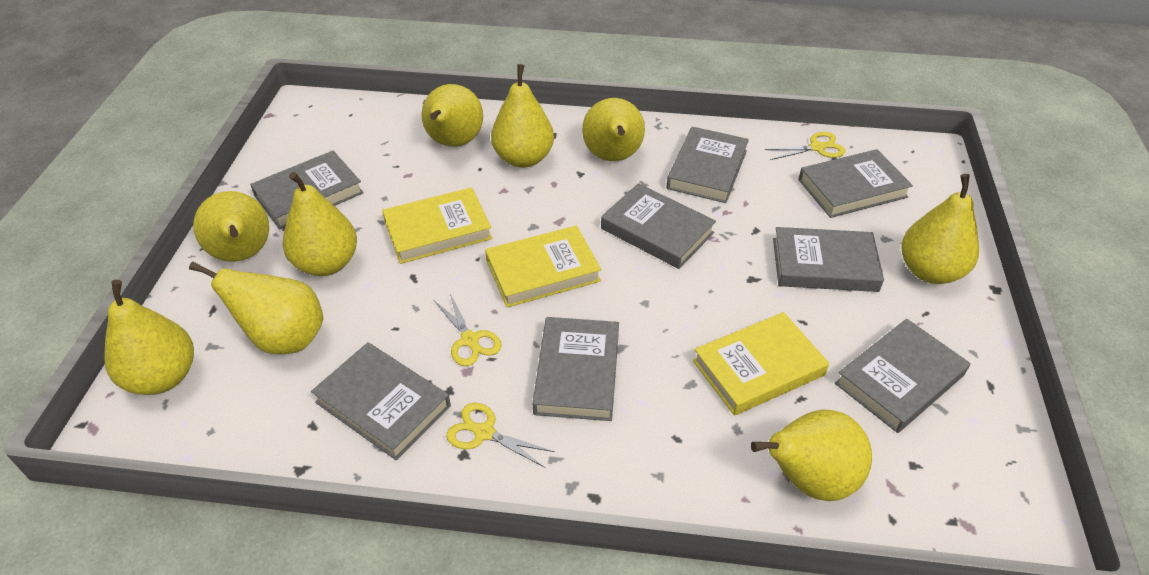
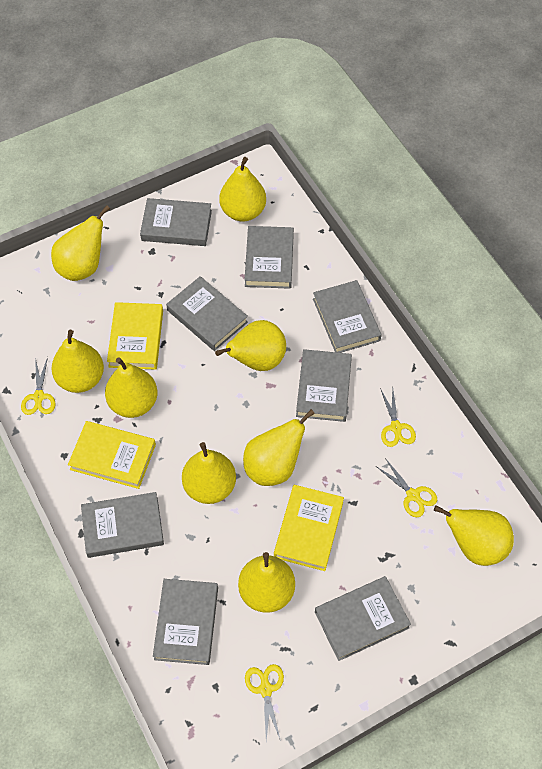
yellow scissors: 3 -> 4

